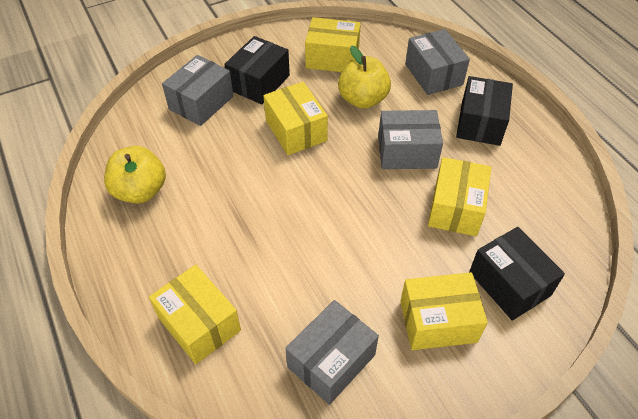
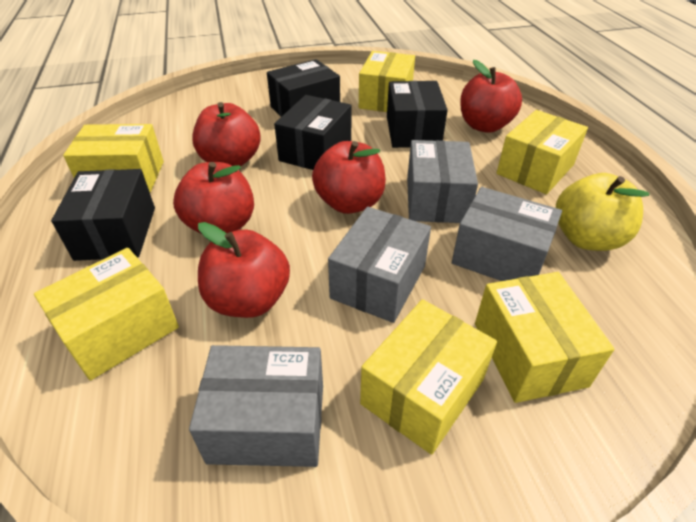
black box: 3 -> 4
red apple: 0 -> 5
yellow apple: 2 -> 1
yellow box: 5 -> 6

